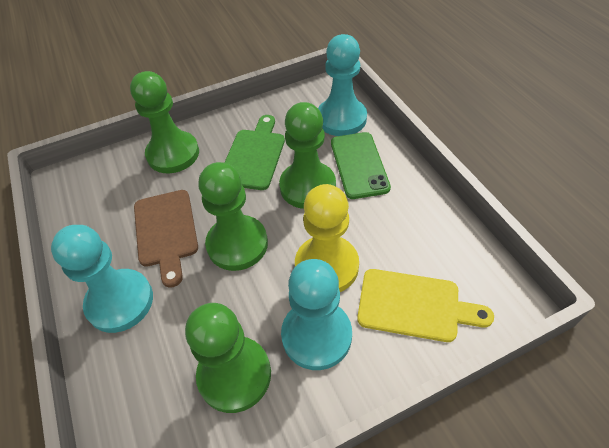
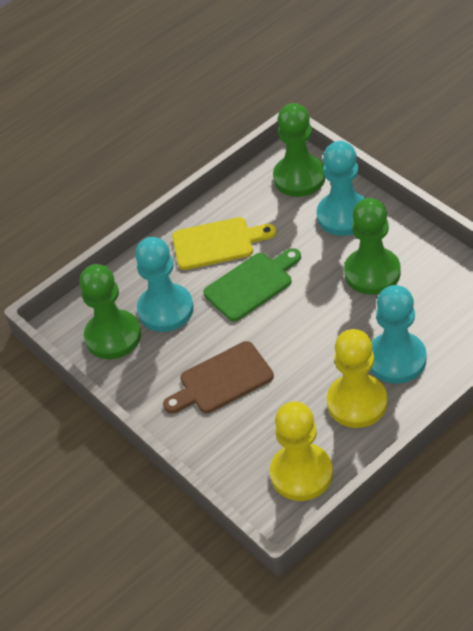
green pawn: 4 -> 3
green phone: 1 -> 0
yellow pawn: 1 -> 2

